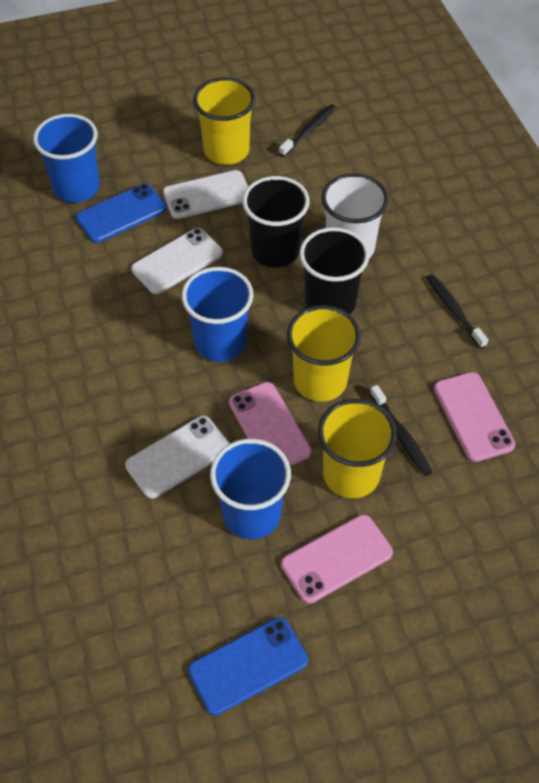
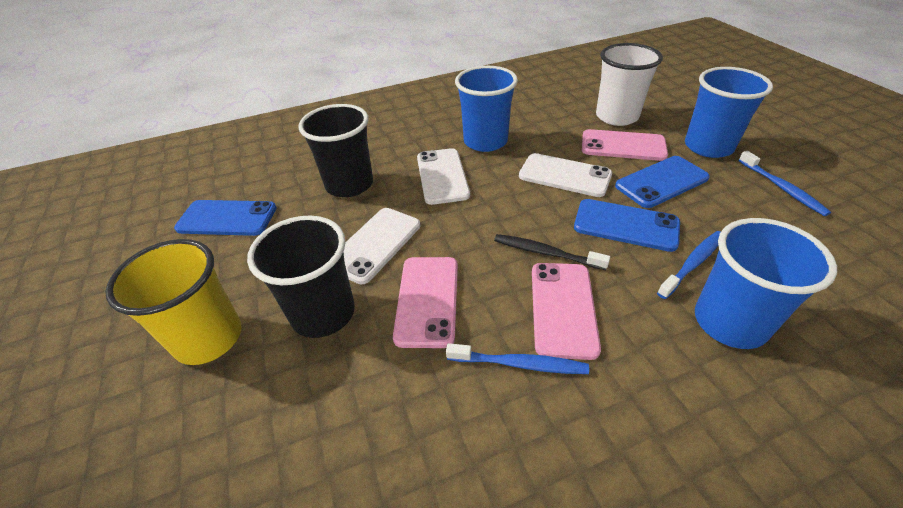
black toothbrush: 3 -> 1
blue phone: 2 -> 3
blue toothbrush: 0 -> 3
yellow cup: 3 -> 1

